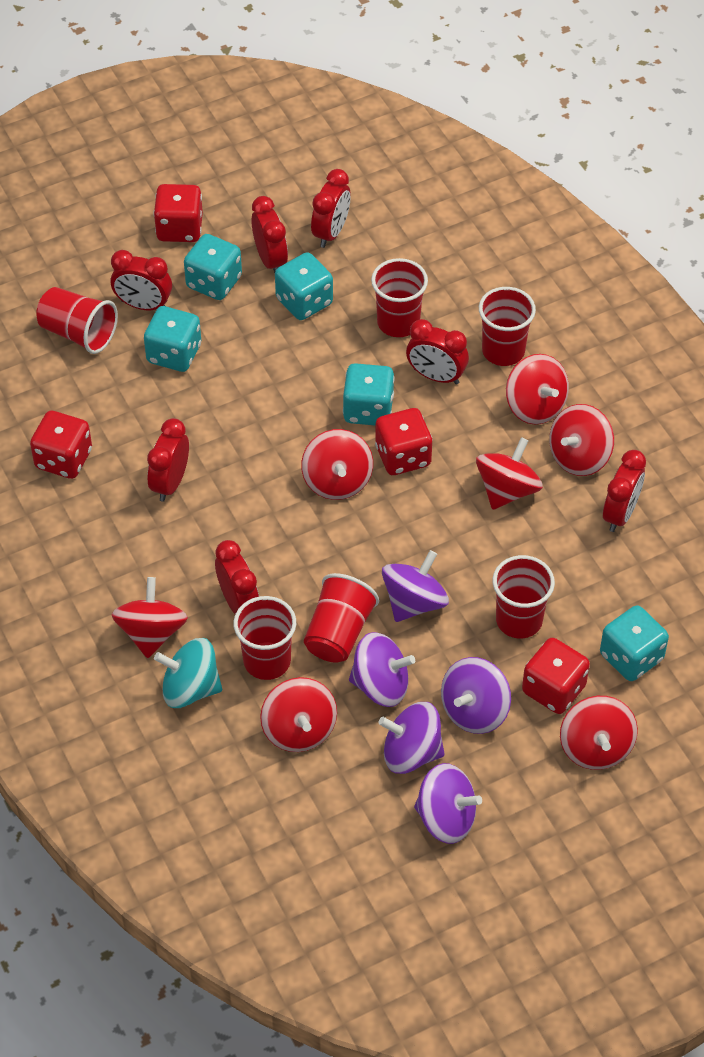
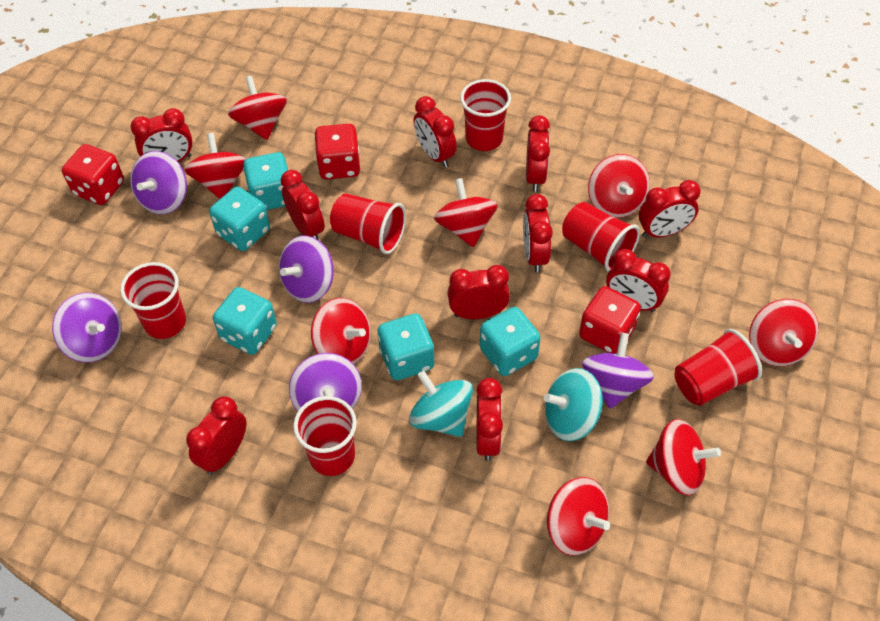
red clock: 7 -> 10
red dice: 4 -> 3
red spinning top: 7 -> 8
turquoise spinning top: 1 -> 2

